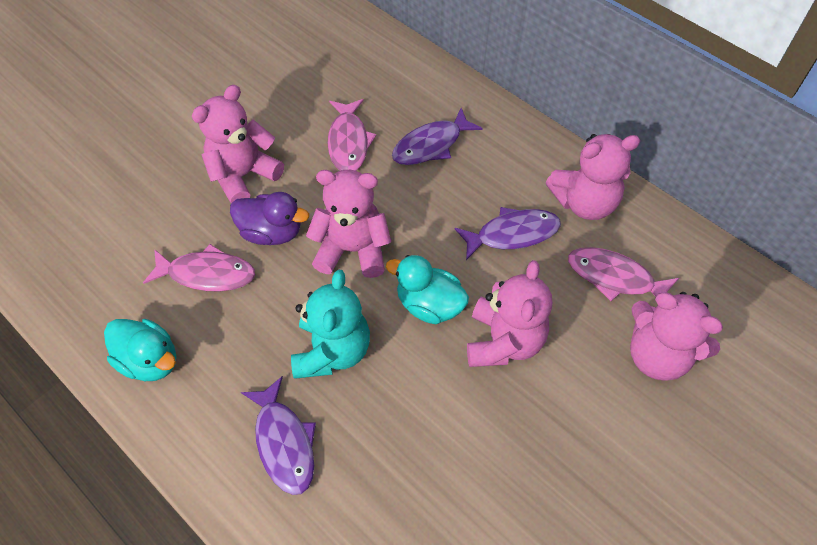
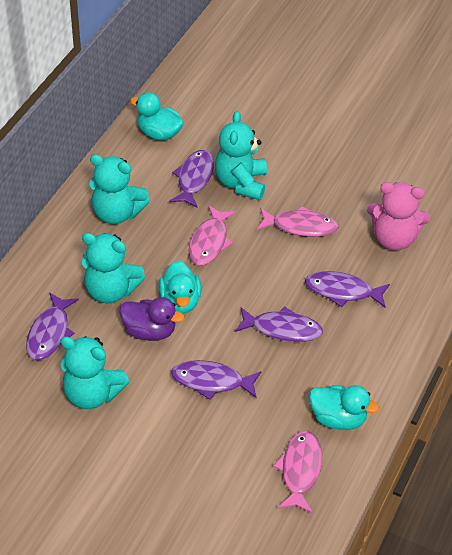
pink teddy bear: 5 -> 1
purple fish: 3 -> 5
turquoise duck: 2 -> 3
turquoise teddy bear: 1 -> 4

